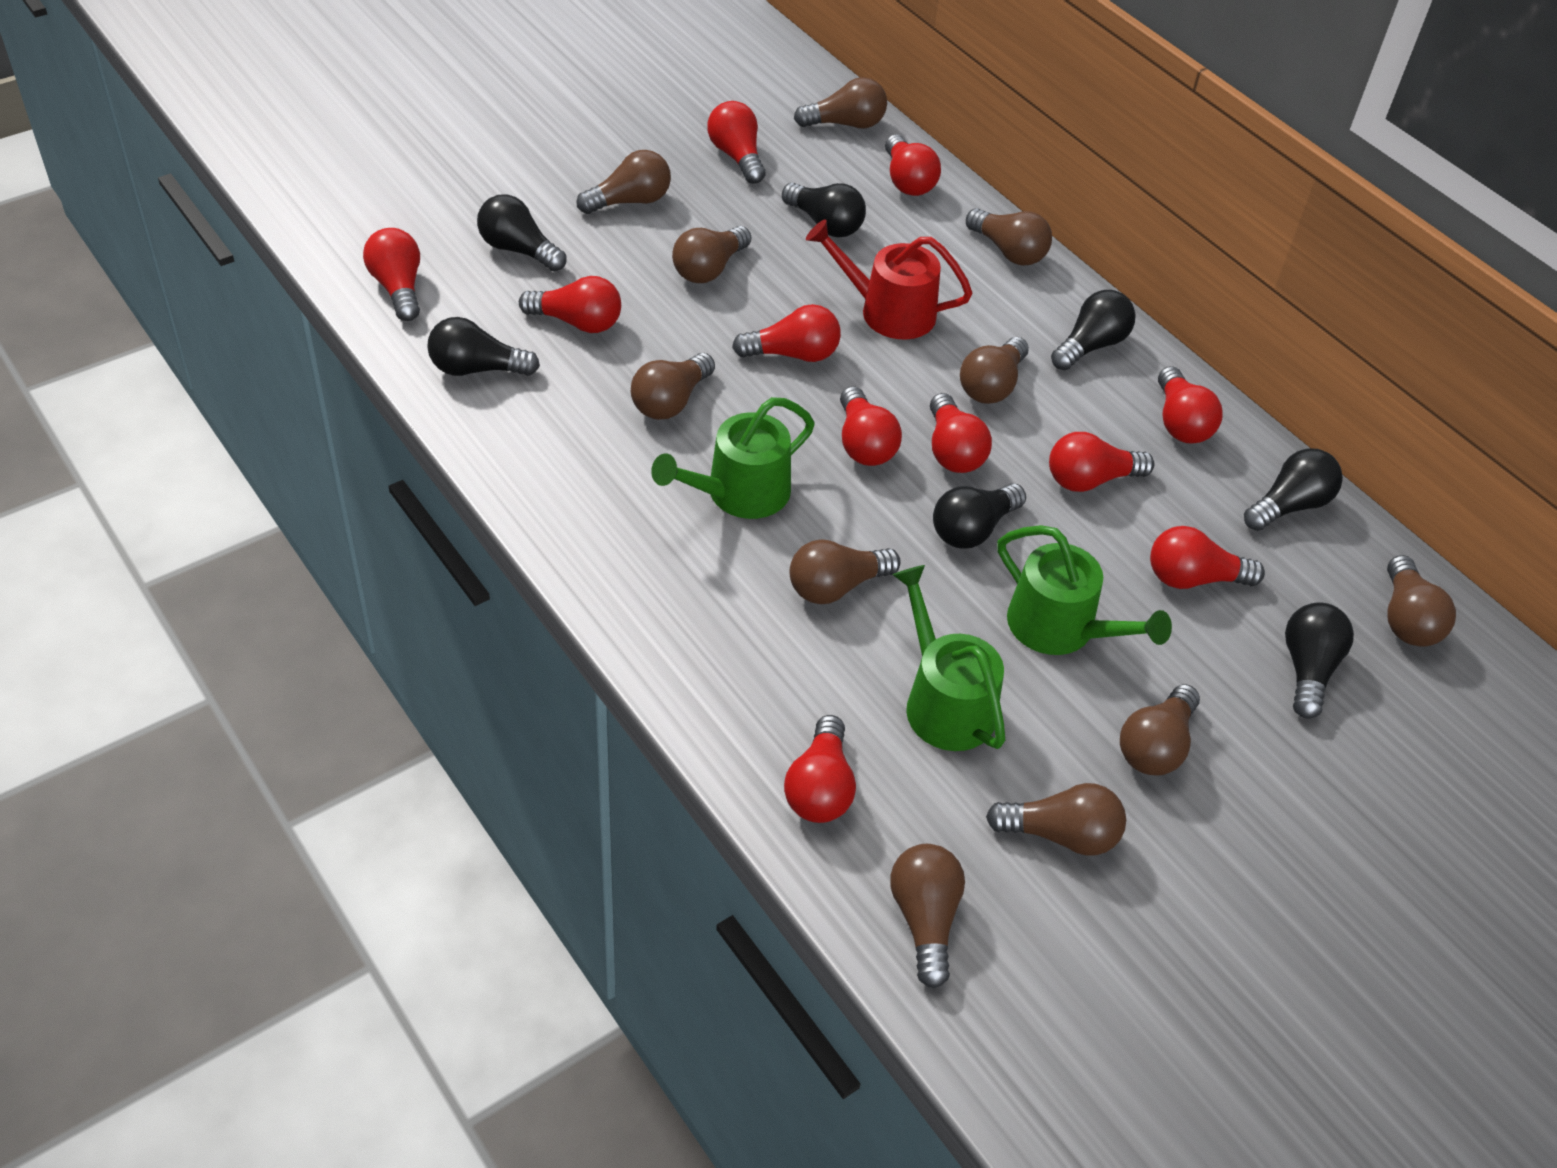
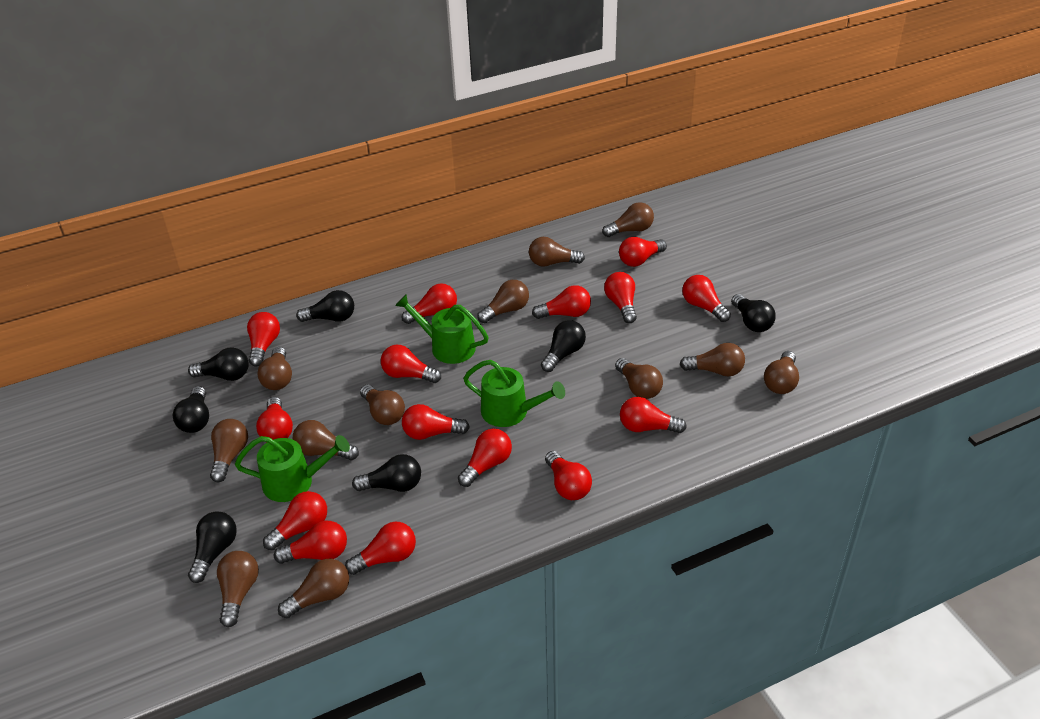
brown light bulb: 11 -> 12
red light bulb: 11 -> 15
red watering can: 1 -> 0

